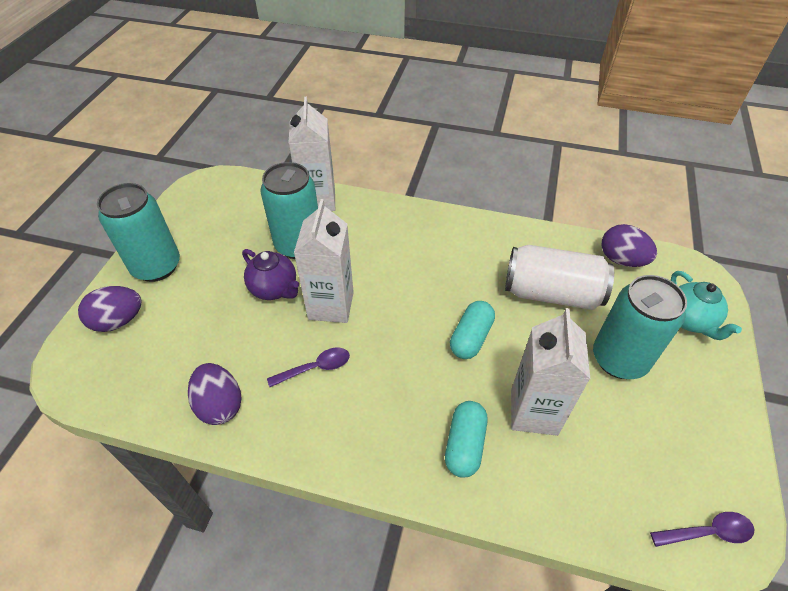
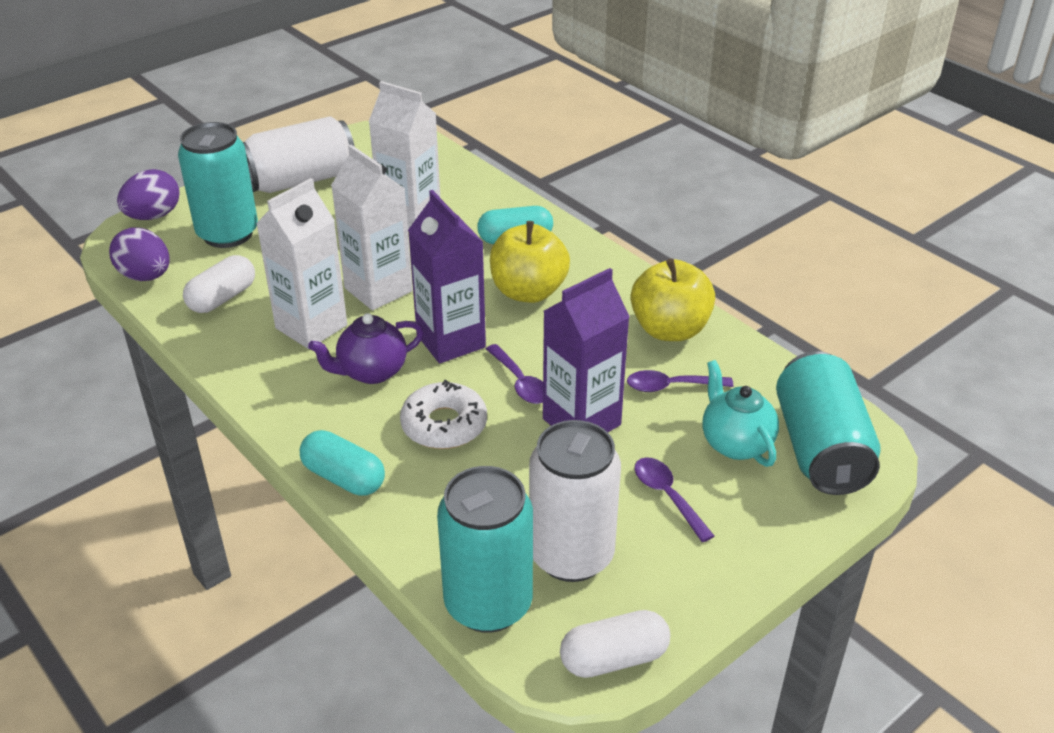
purple carton: 0 -> 2
purple egg: 3 -> 2
purple spoon: 2 -> 3
white can: 1 -> 2
white capsule: 0 -> 2
white donut: 0 -> 1
yellow apple: 0 -> 2

